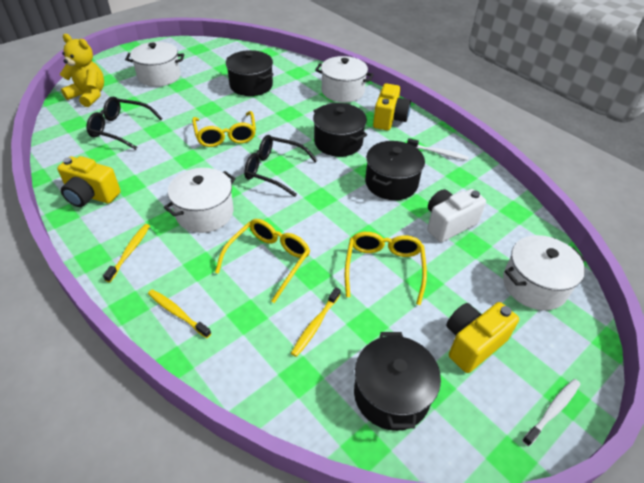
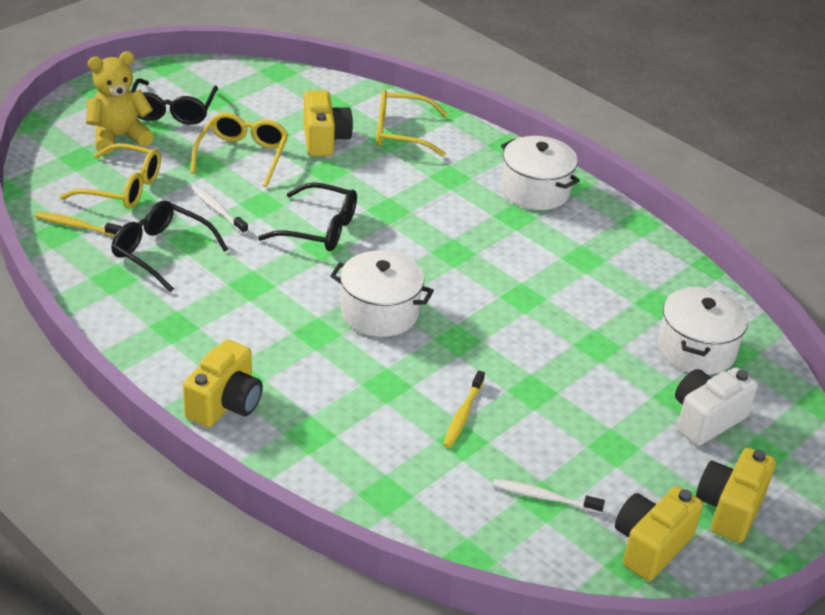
black glasses: 2 -> 3
black pot: 4 -> 0
white pot: 4 -> 3
yellow camera: 3 -> 4
yellow toothbrush: 3 -> 2

